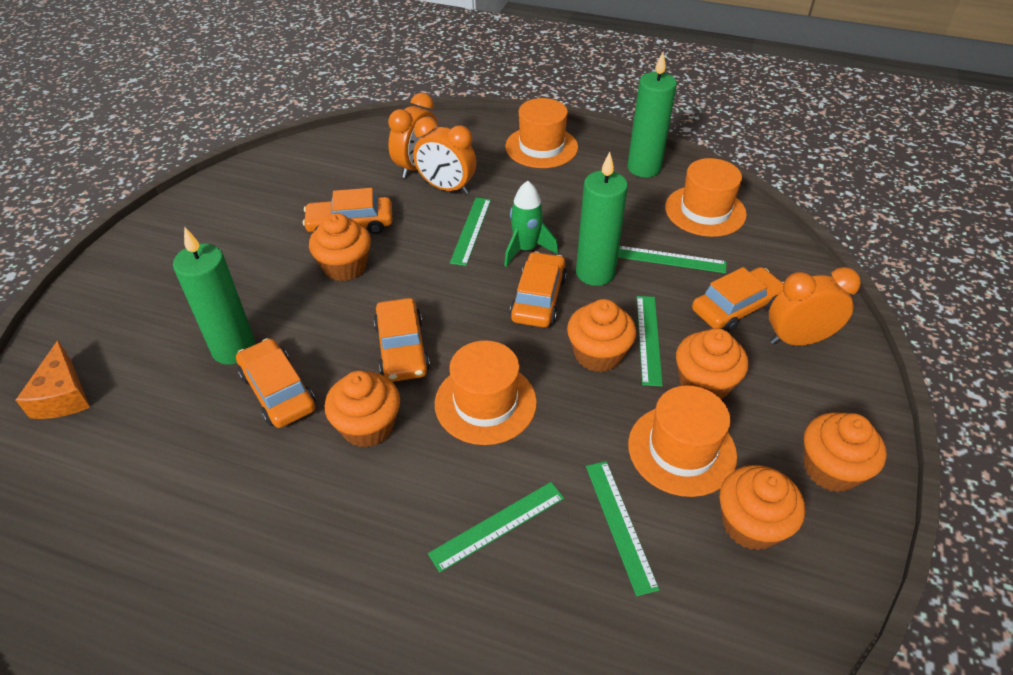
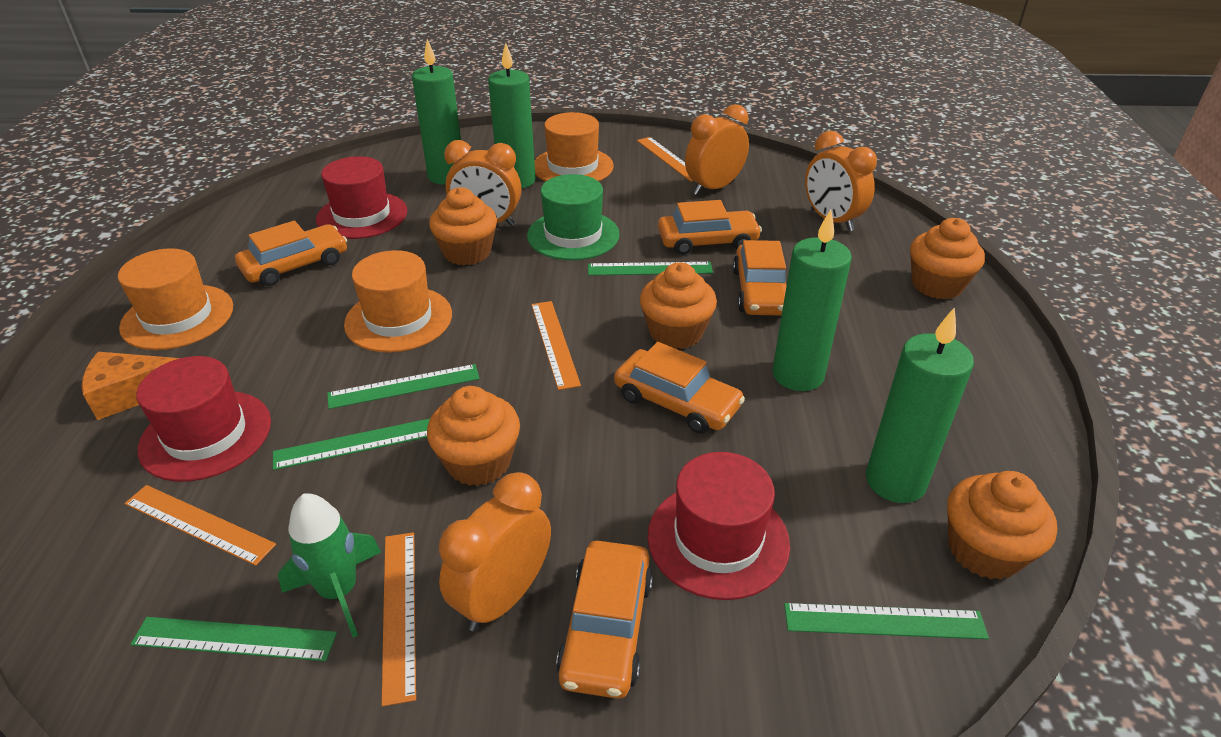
green candle: 3 -> 4
green hat: 0 -> 1
orange clock: 3 -> 4
orange cupcake: 6 -> 5
orange hat: 4 -> 3
orange ruler: 0 -> 4
red hat: 0 -> 3

